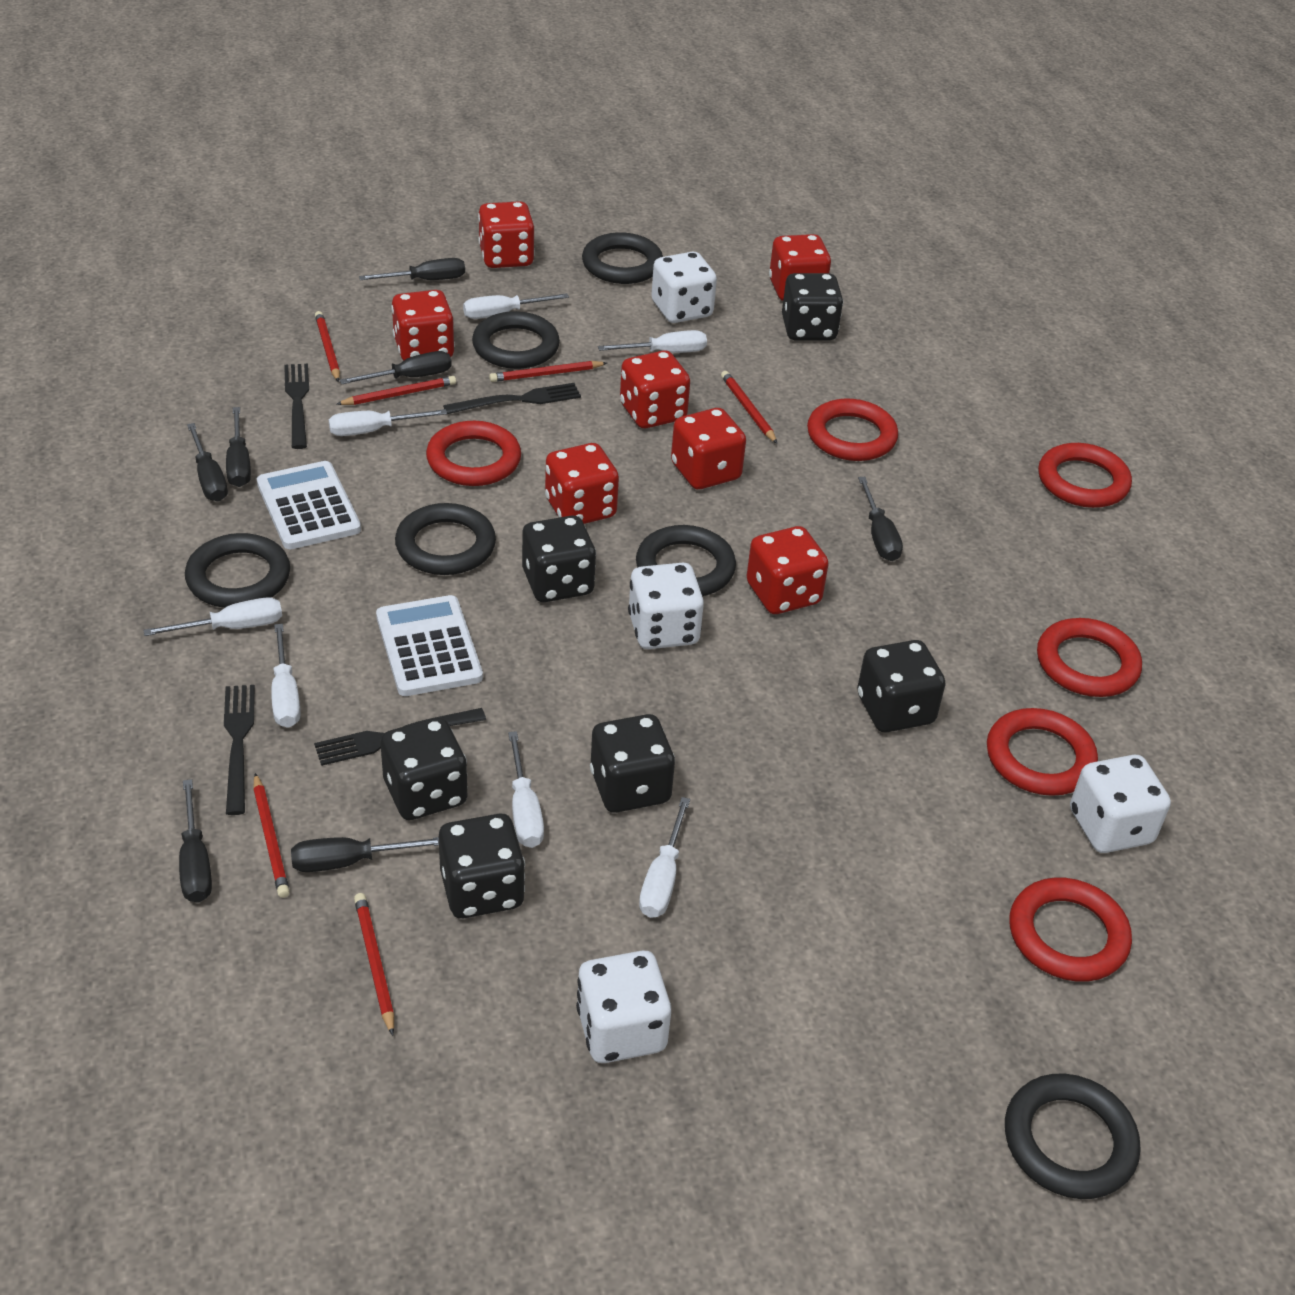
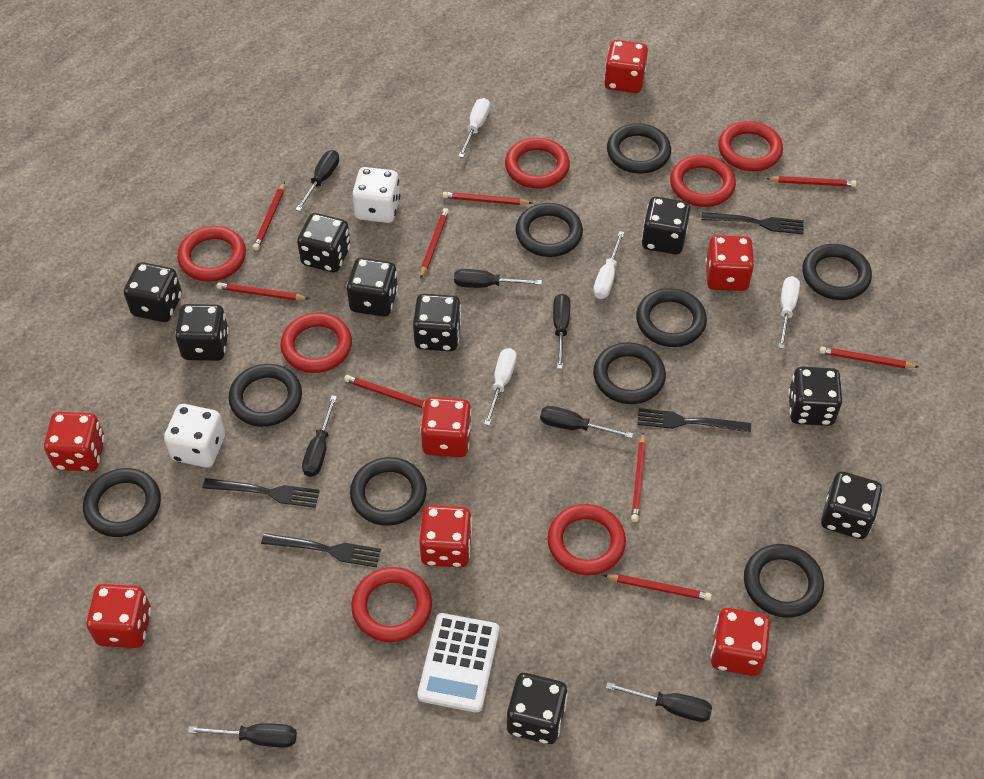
black dice: 6 -> 9
black ring: 6 -> 9
red pencil: 6 -> 9
red ring: 6 -> 7
white calculator: 2 -> 1
white dice: 4 -> 2
white screwdriver: 7 -> 4

